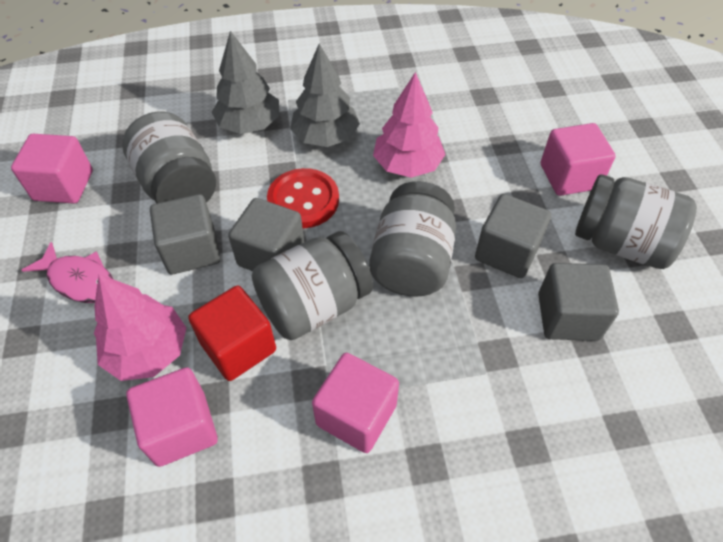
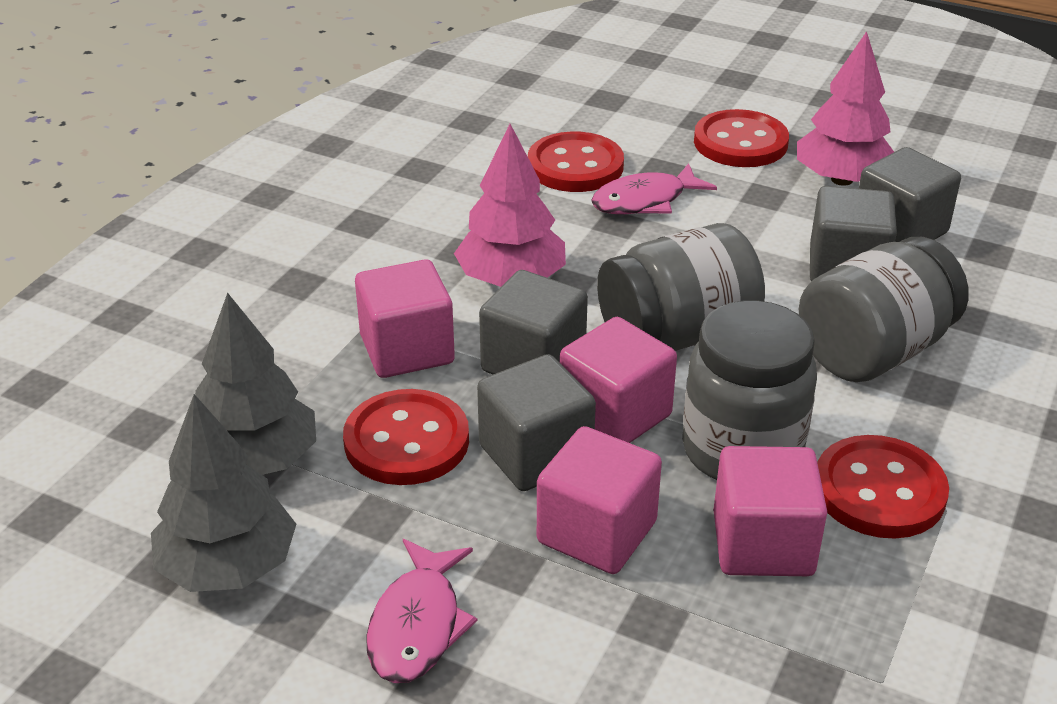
grey jar: 4 -> 3
pink fish: 1 -> 2
red button: 1 -> 4
red cube: 1 -> 0

